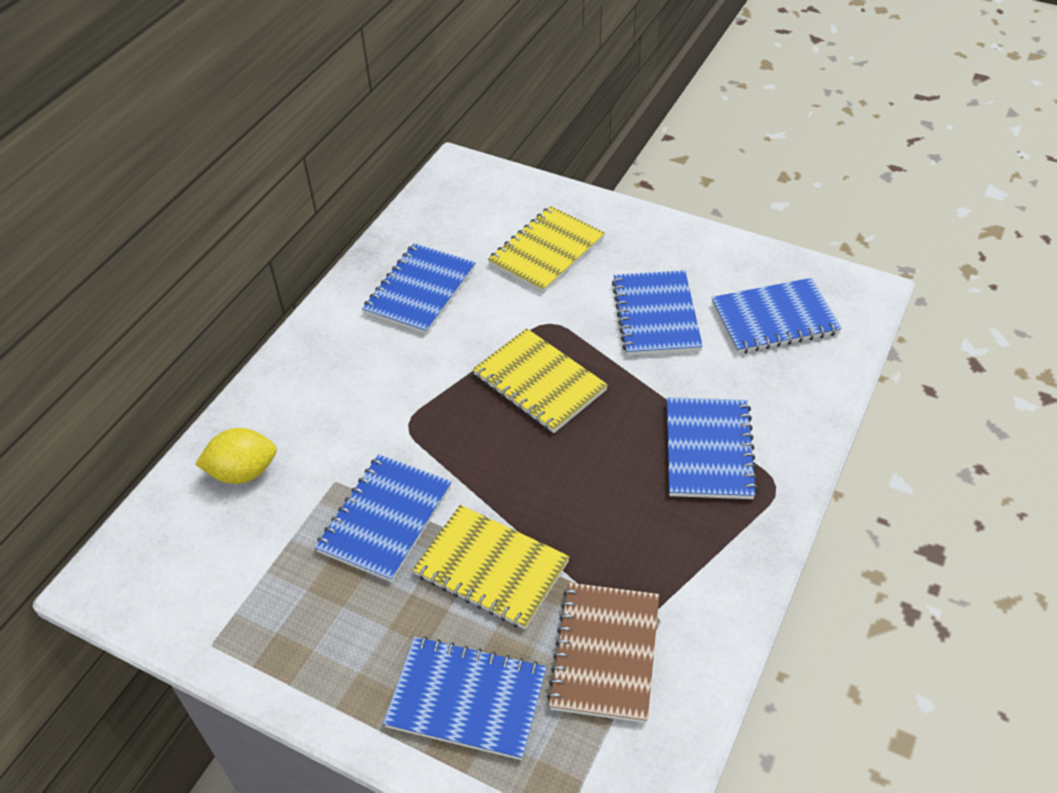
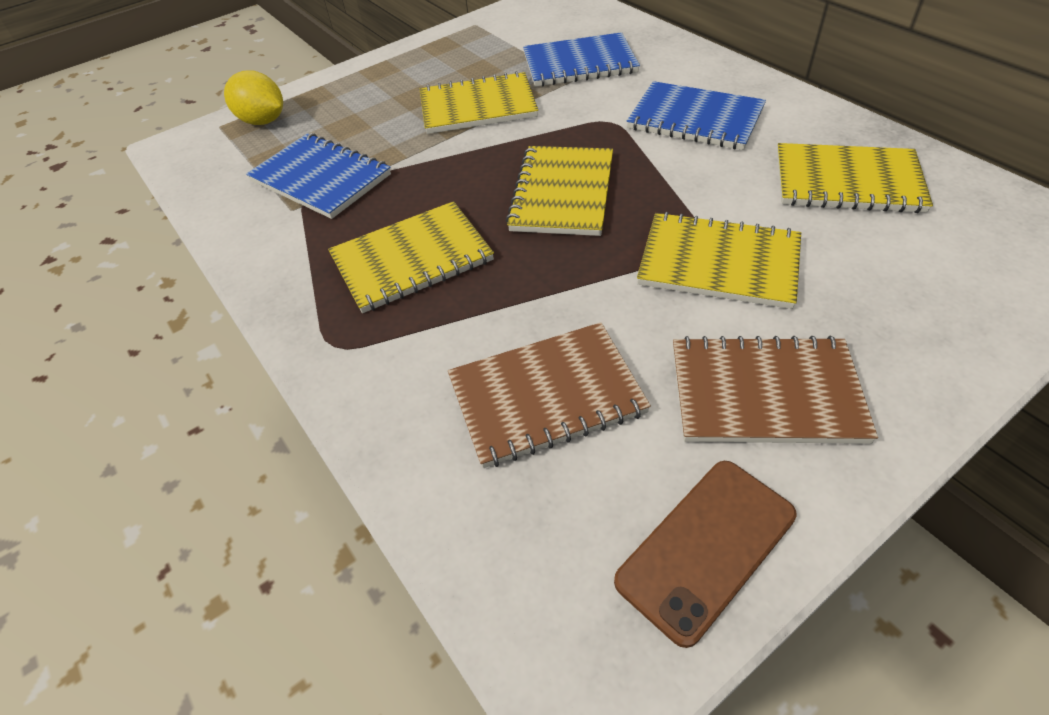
blue notebook: 6 -> 3
brown notebook: 1 -> 2
brown phone: 0 -> 1
yellow notebook: 3 -> 5

